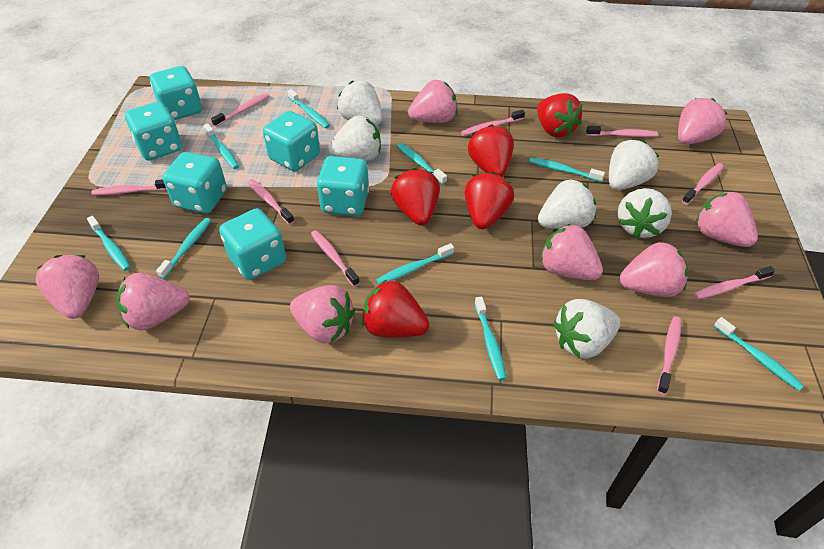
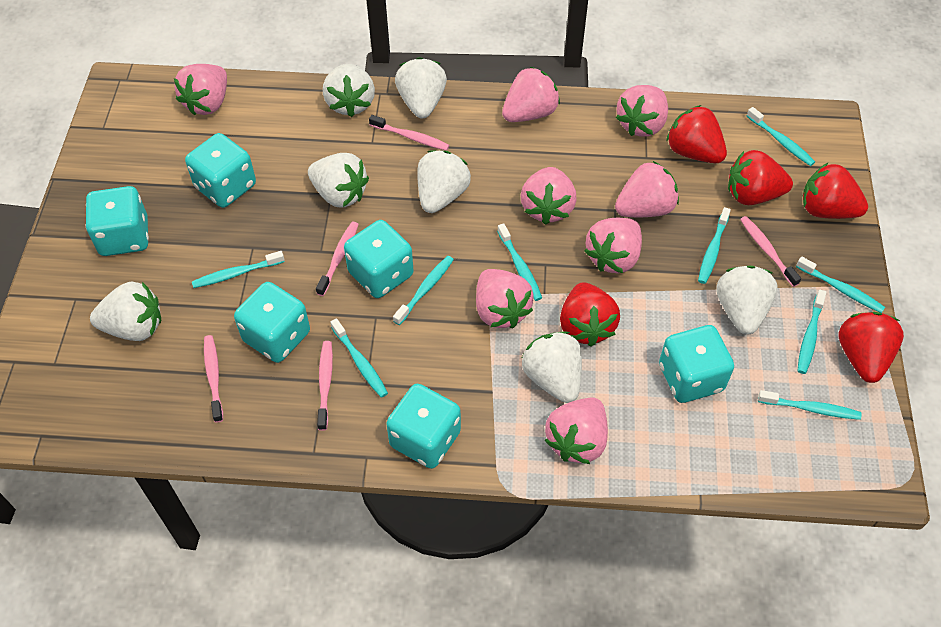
pink toothbrush: 9 -> 5
white strawberry: 6 -> 7

